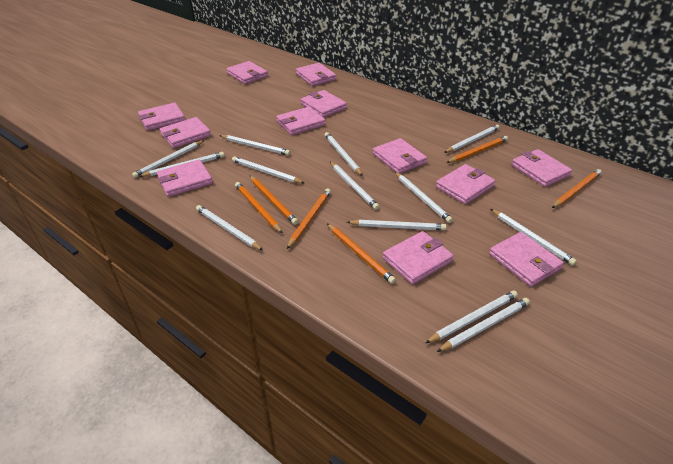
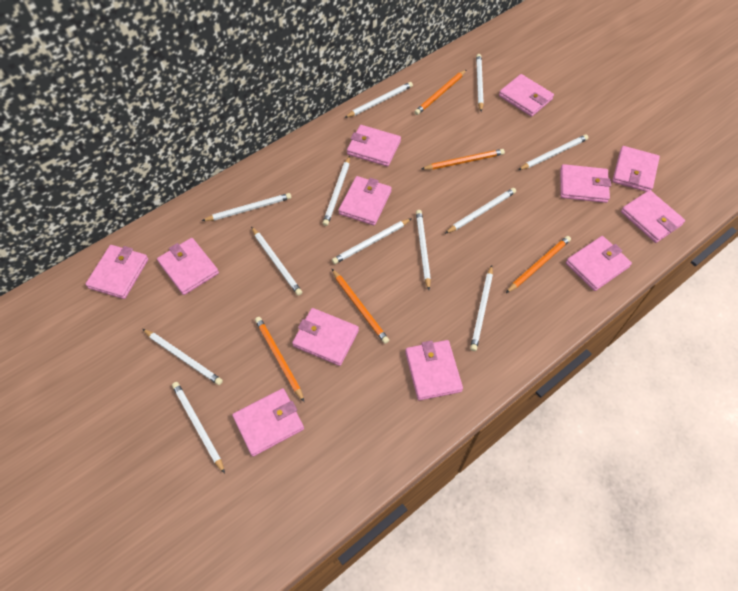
orange pencil: 6 -> 5
white pencil: 13 -> 12

